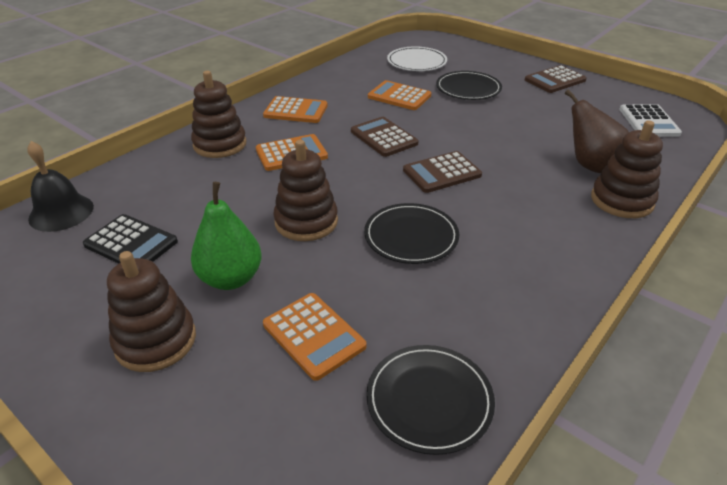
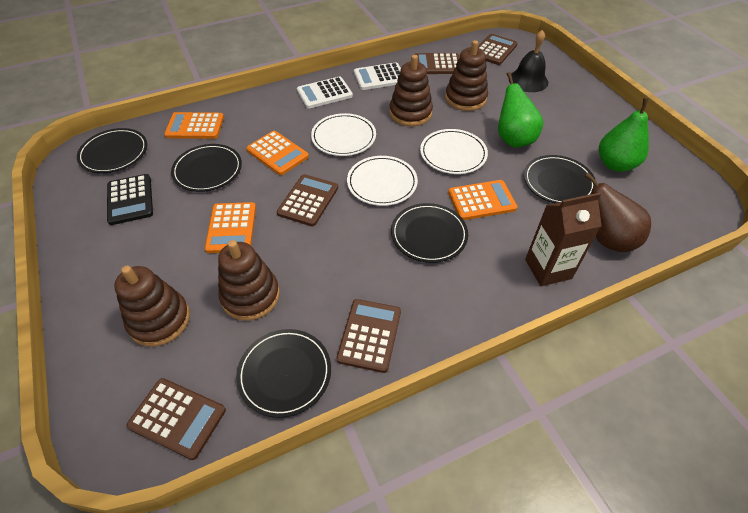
black plate: 3 -> 5
brown calculator: 3 -> 5
brown carton: 0 -> 1
green pear: 1 -> 2
white calculator: 1 -> 2
white plate: 1 -> 3

